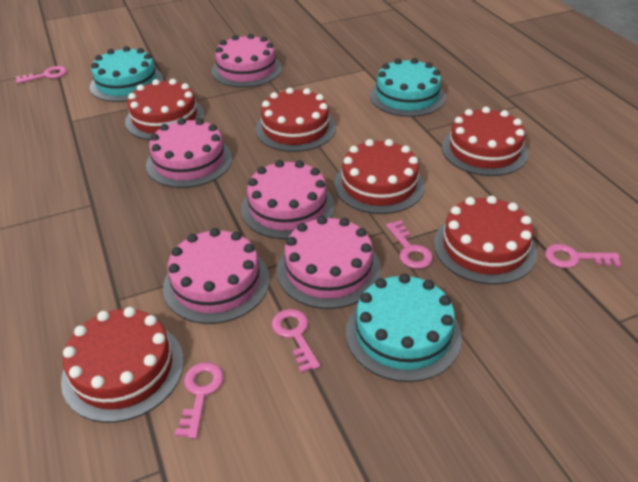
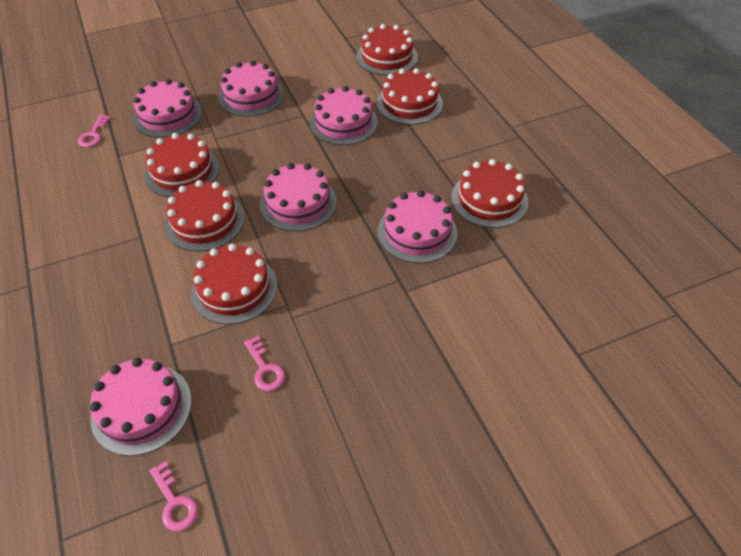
pink cake: 5 -> 6
pink key: 5 -> 3
turquoise cake: 3 -> 0

